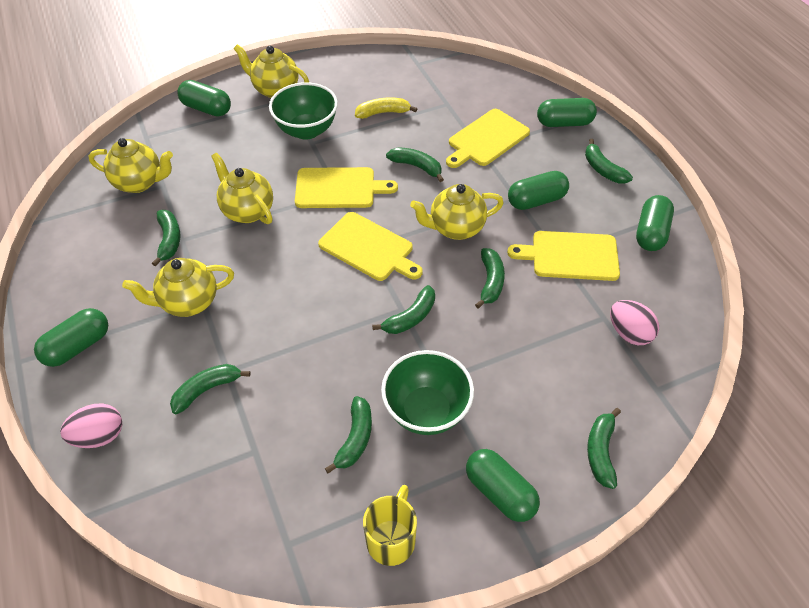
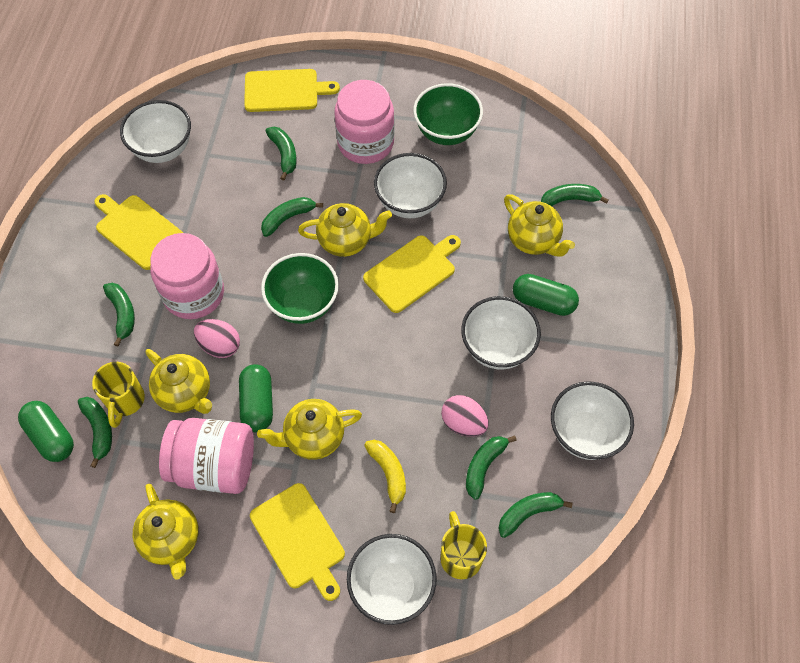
green banana: 8 -> 7
green capsule: 6 -> 3
pink jar: 0 -> 3
white bowl: 0 -> 5
yellow mug: 1 -> 2

